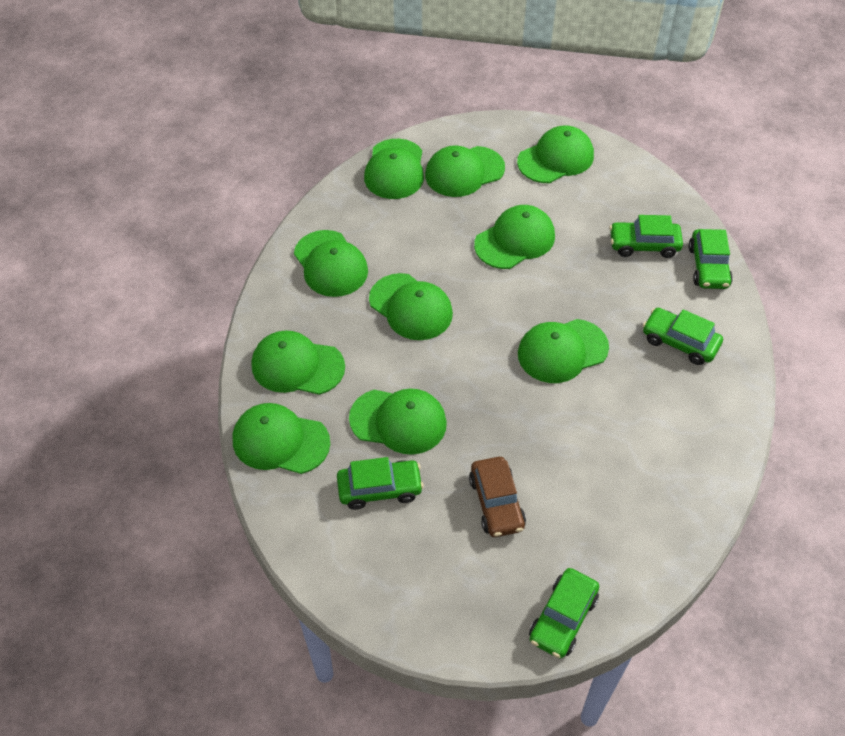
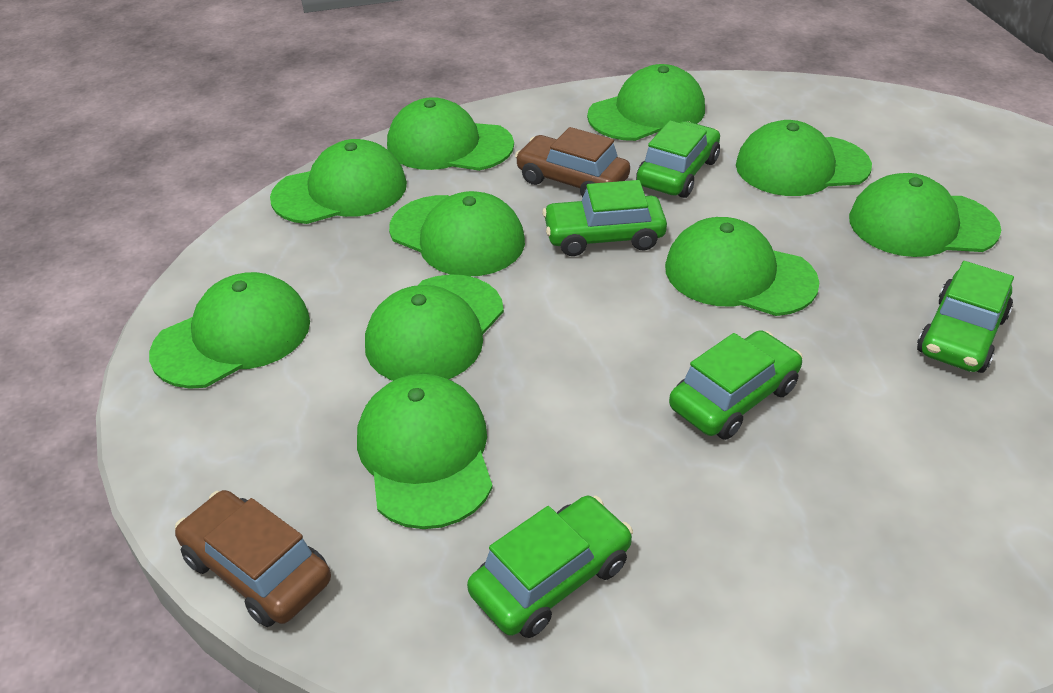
brown car: 1 -> 2

